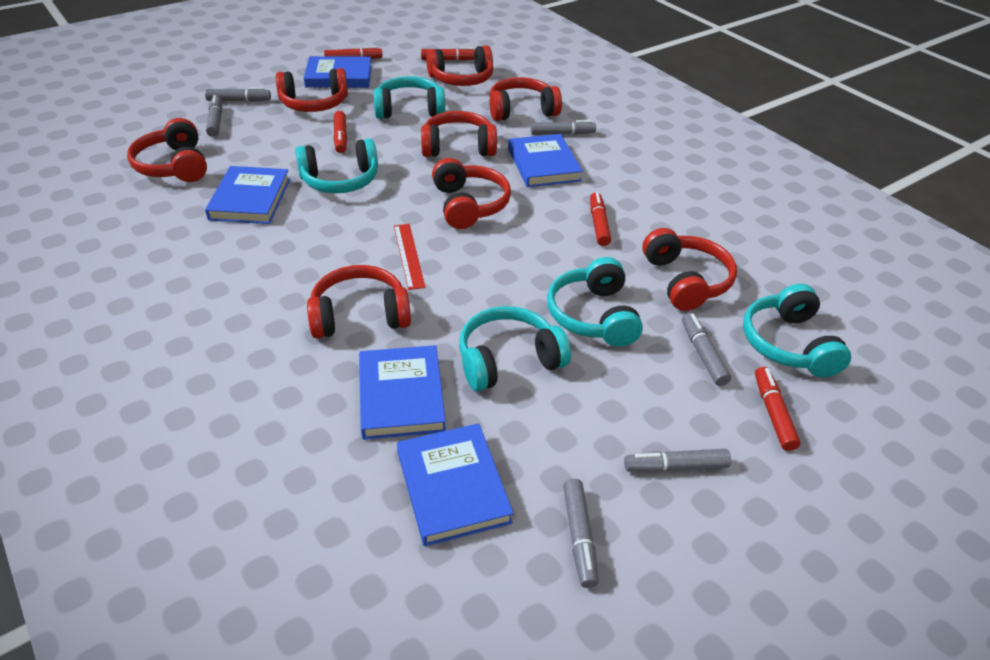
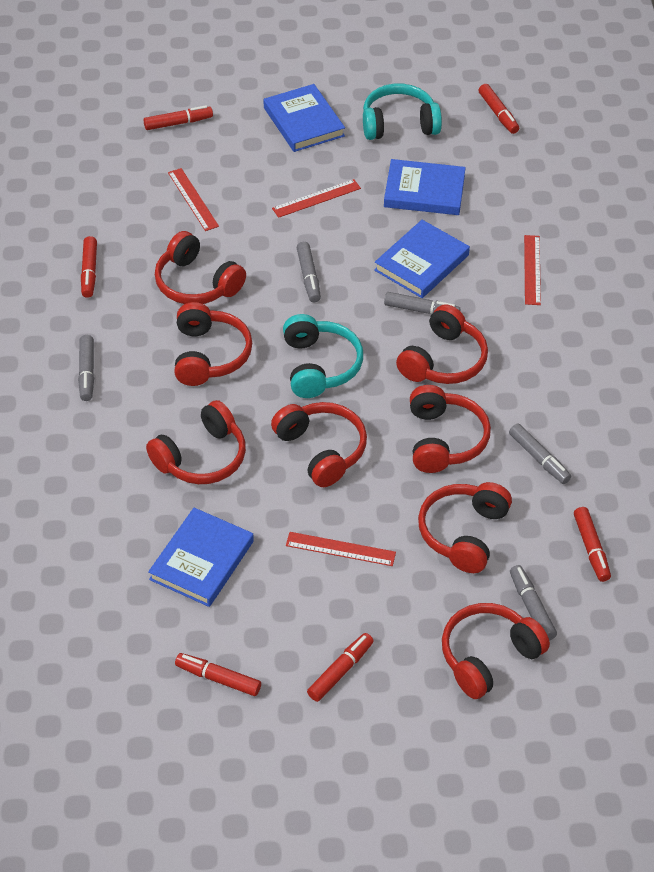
blue book: 5 -> 4
grey marker: 6 -> 5
red marker: 5 -> 6
red ruler: 1 -> 4
turquoise headphones: 5 -> 2

